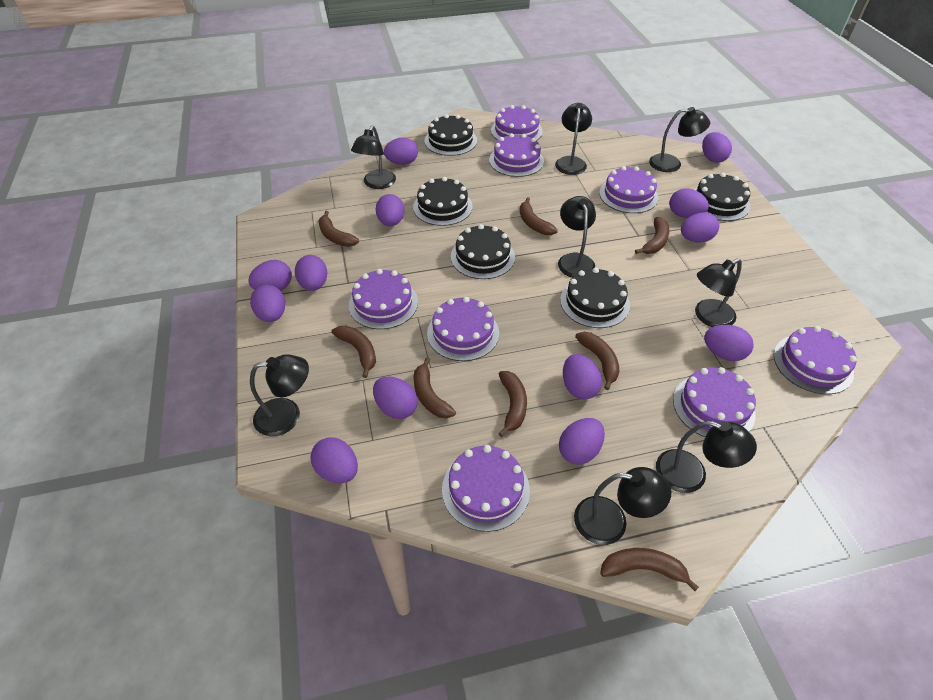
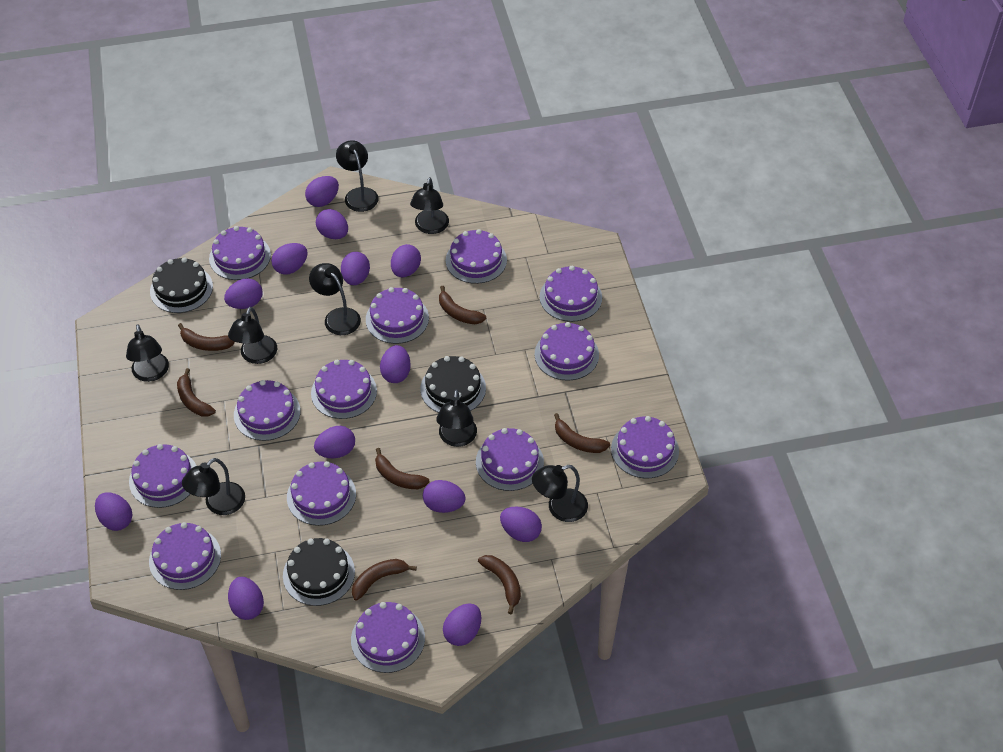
black cake: 5 -> 3
brown banana: 8 -> 7
purple cake: 8 -> 13

